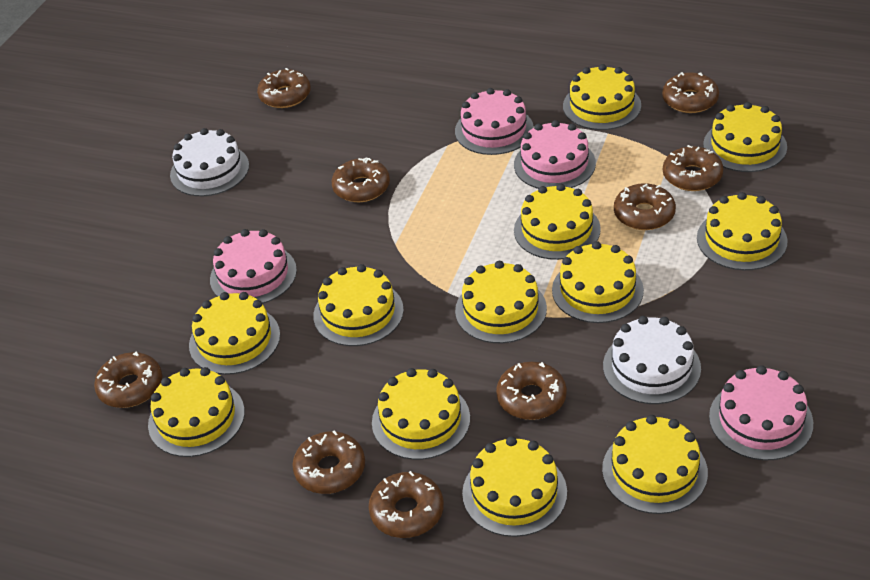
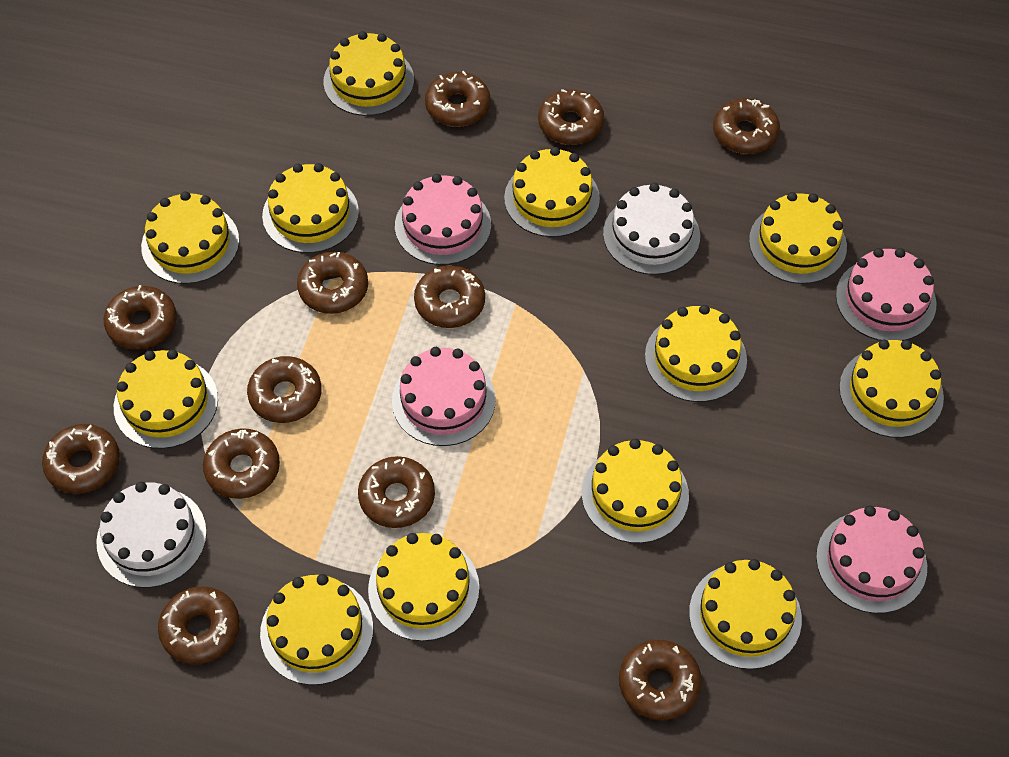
brown donut: 9 -> 12

